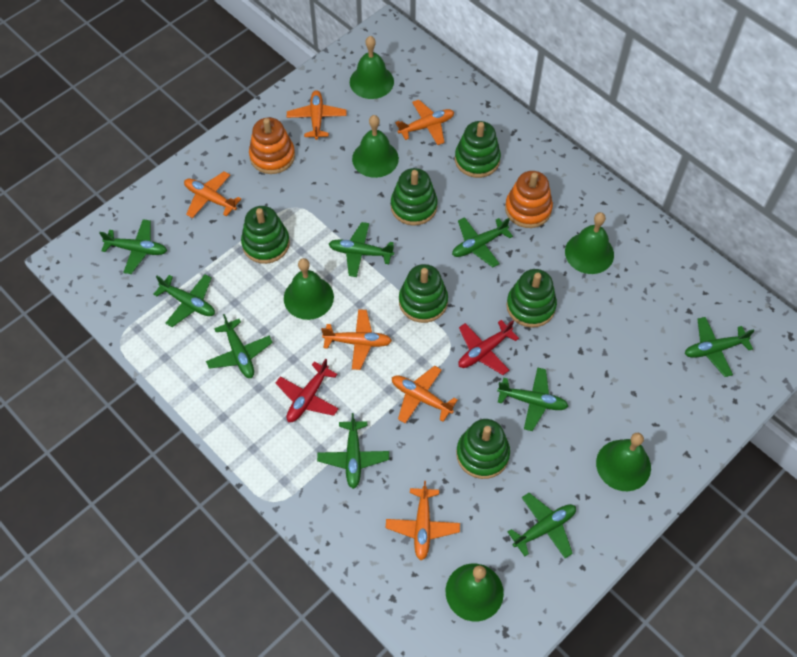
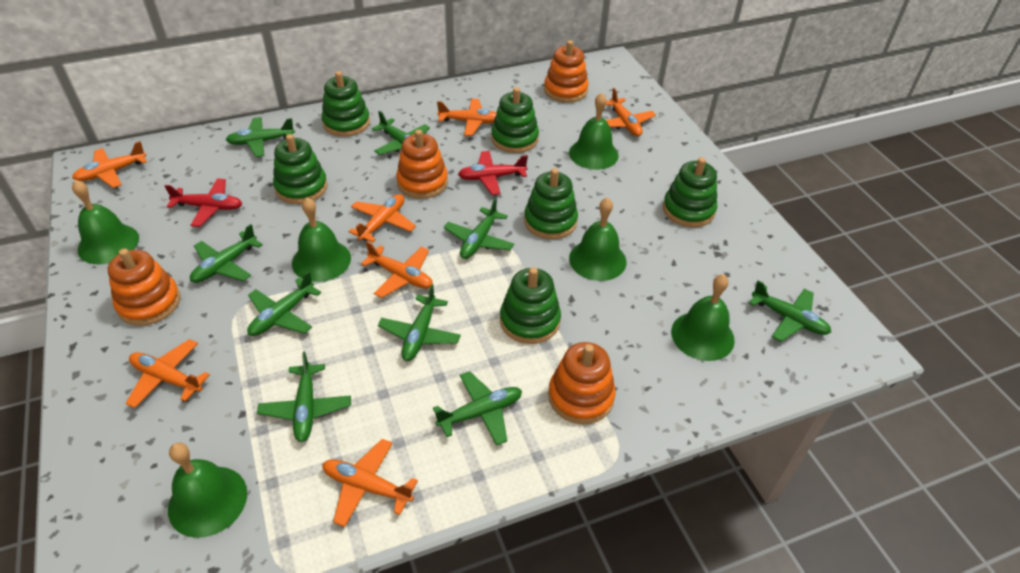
orange plane: 6 -> 7
orange stacking toy: 2 -> 4

